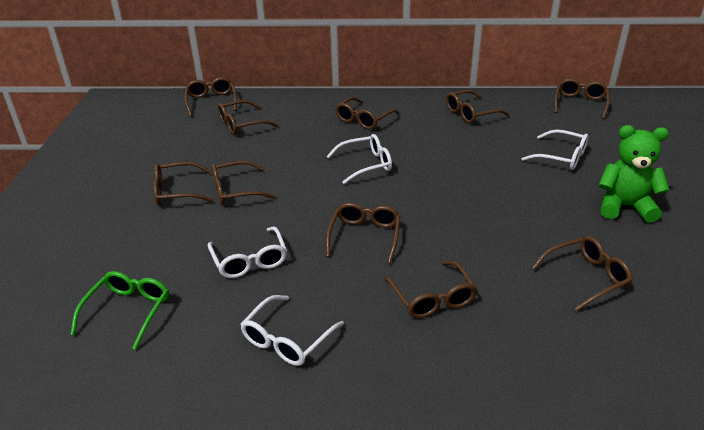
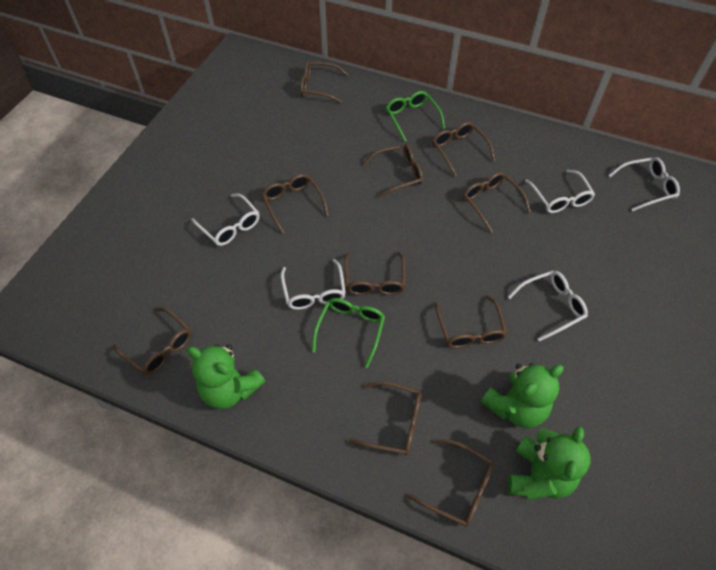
green glasses: 1 -> 2
green teddy bear: 1 -> 3
white glasses: 4 -> 5

